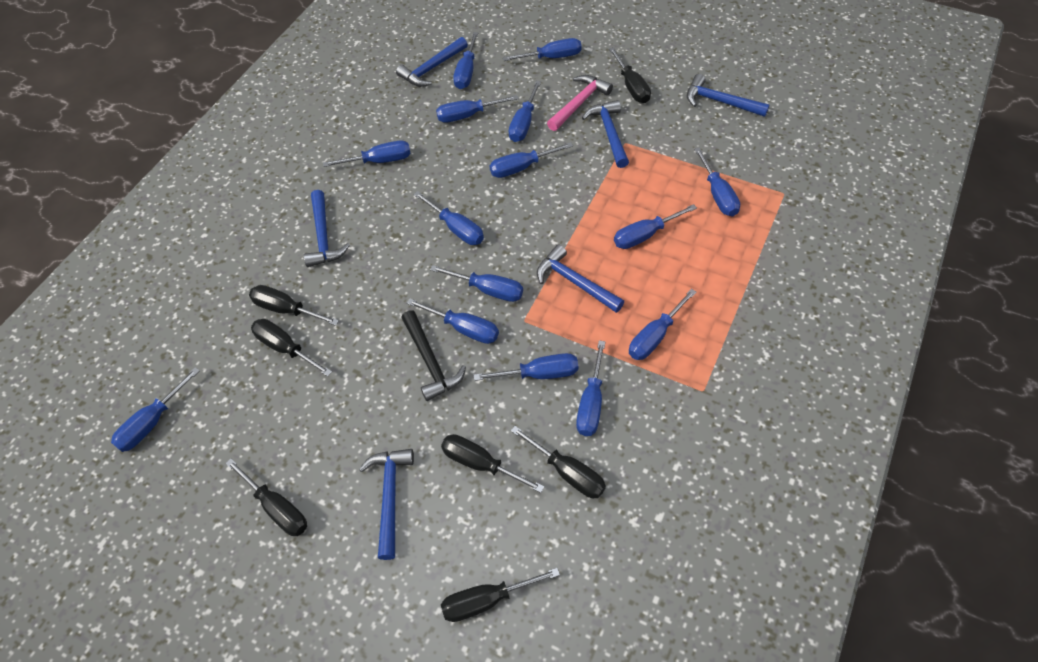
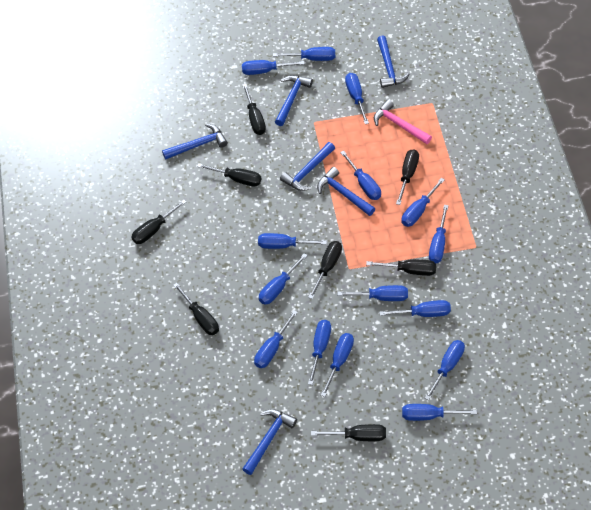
black hammer: 1 -> 0
black screwdriver: 7 -> 8

